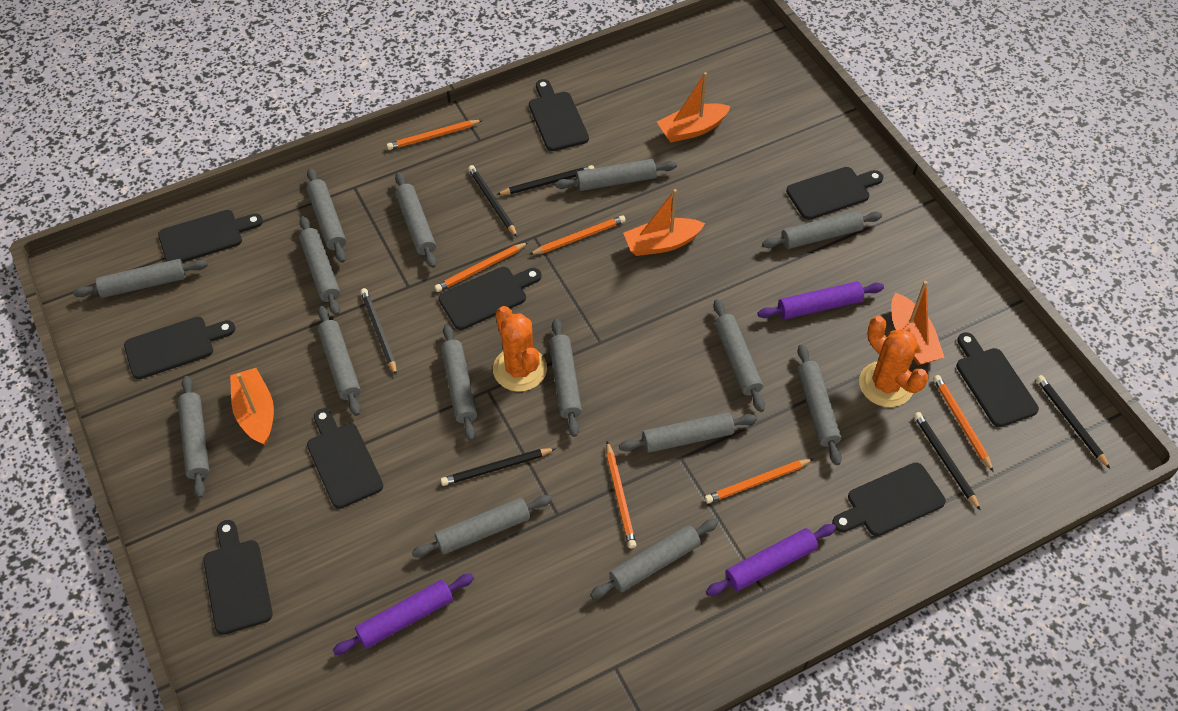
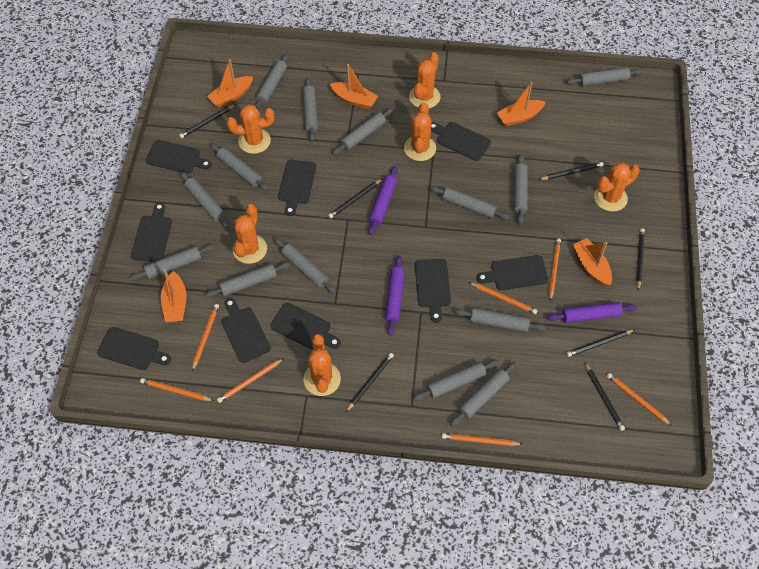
black pencil: 6 -> 7
grey rolling pin: 15 -> 14
orange boat: 4 -> 5
orange cactus: 2 -> 6
orange pencil: 6 -> 7

